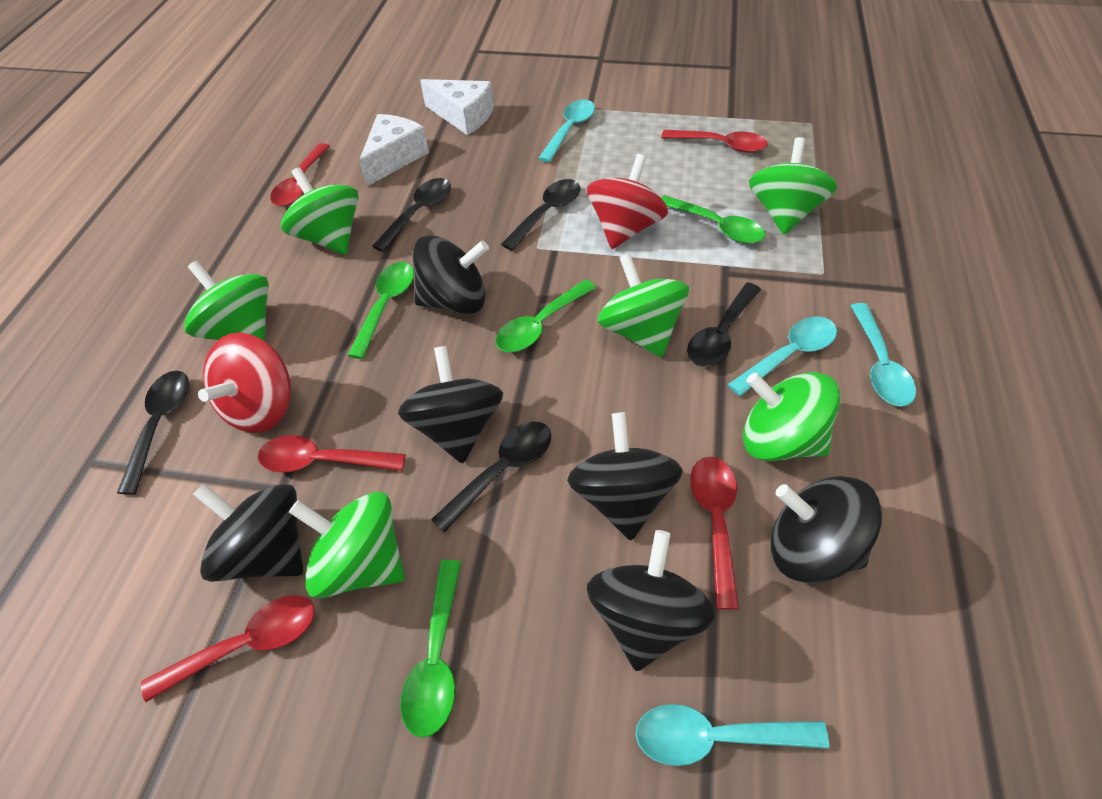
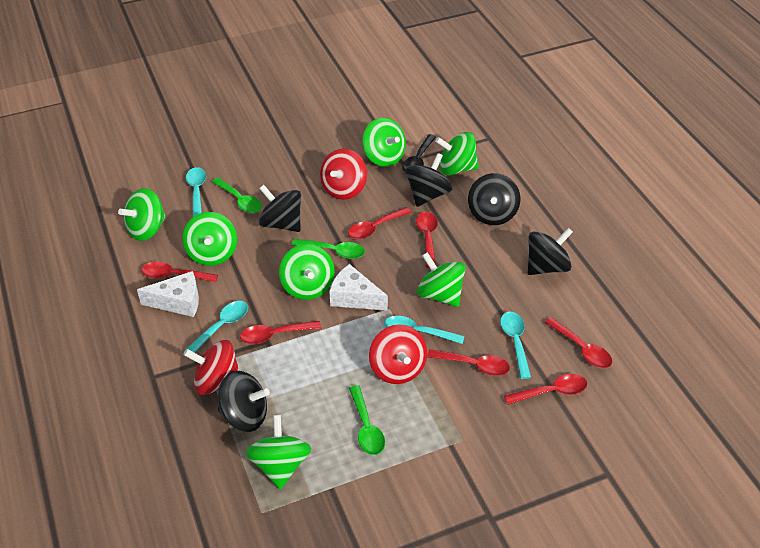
black spinning top: 6 -> 5
black spoon: 5 -> 1
green spinning top: 6 -> 7
green spoon: 4 -> 3
red spinning top: 2 -> 3
red spoon: 5 -> 7

